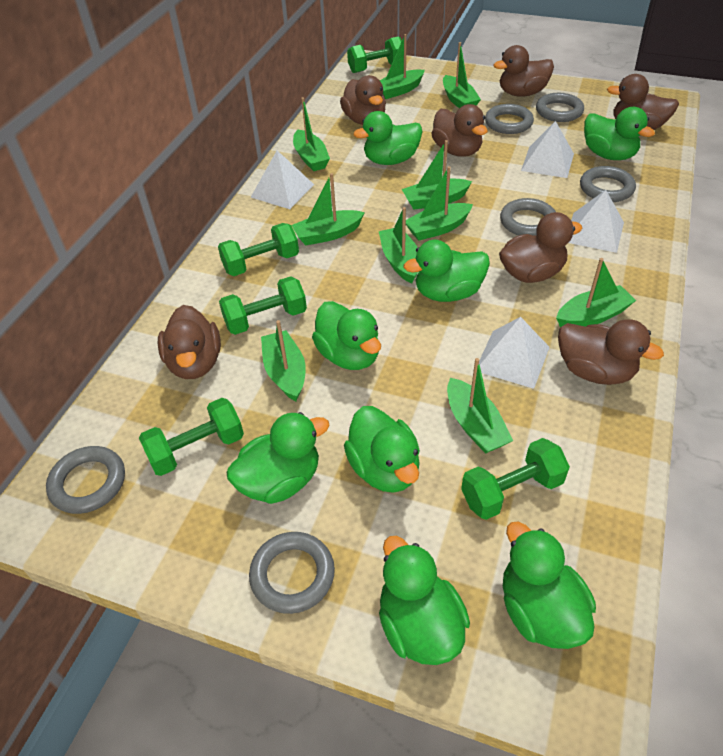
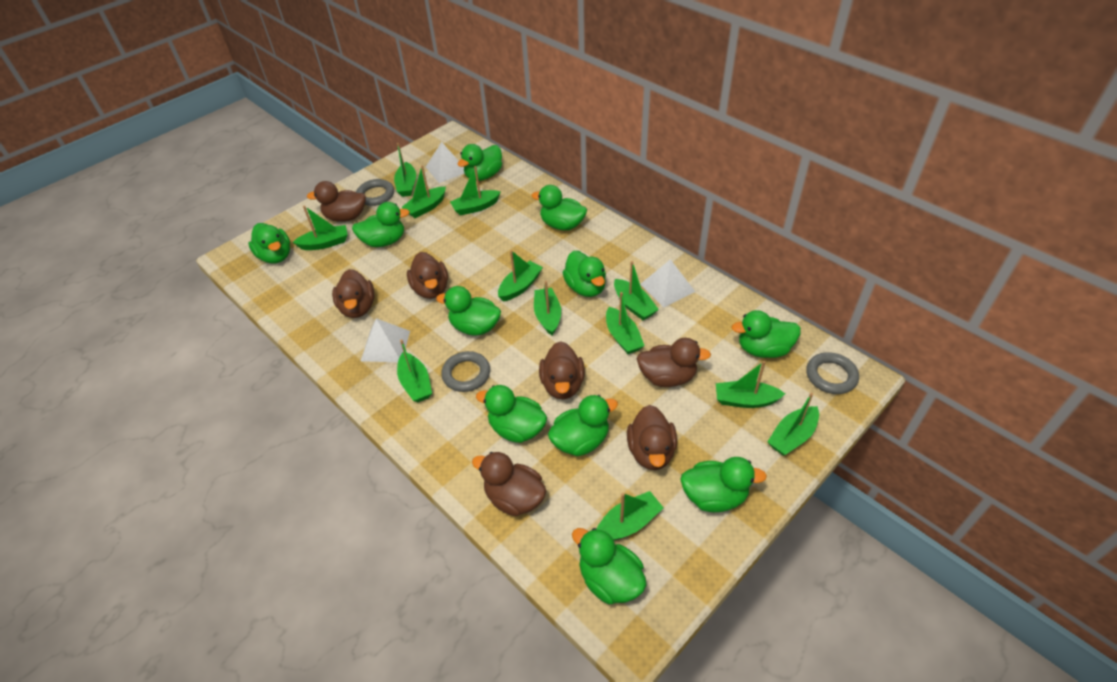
green boat: 10 -> 12
green duck: 8 -> 11
green dumbbell: 5 -> 0
grey ring: 6 -> 3
white pyramid: 4 -> 3

